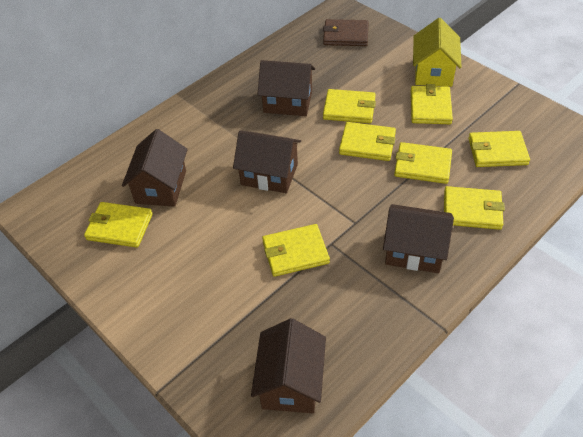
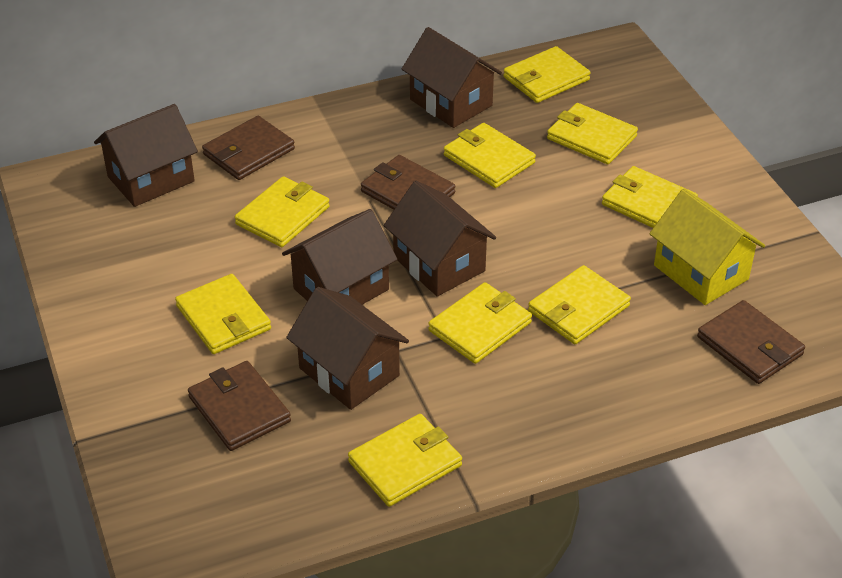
brown wallet: 1 -> 4
yellow wallet: 8 -> 9

